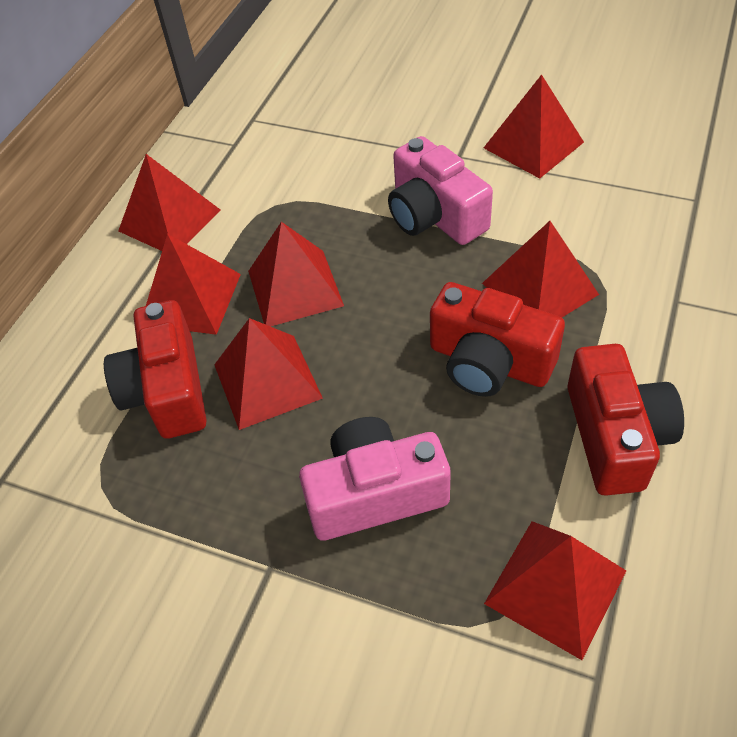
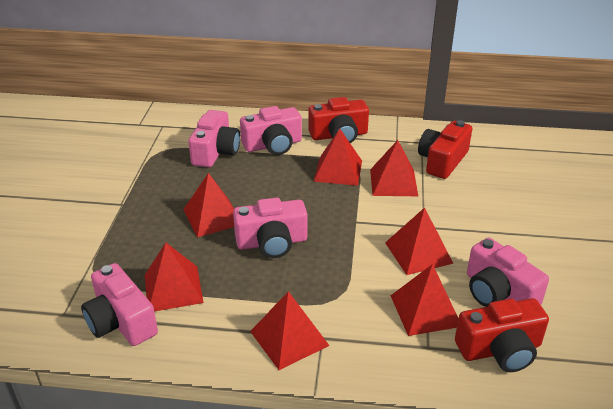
pink camera: 2 -> 5

